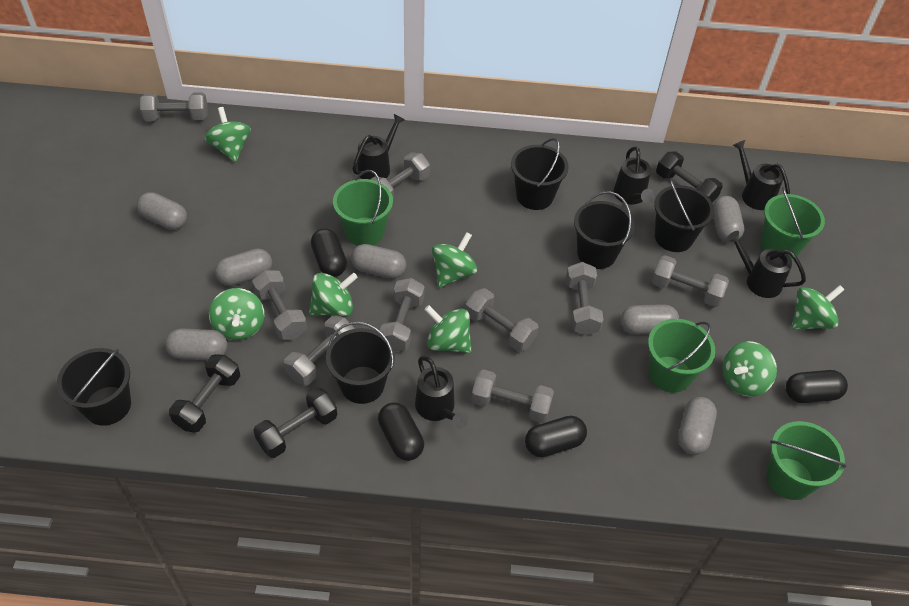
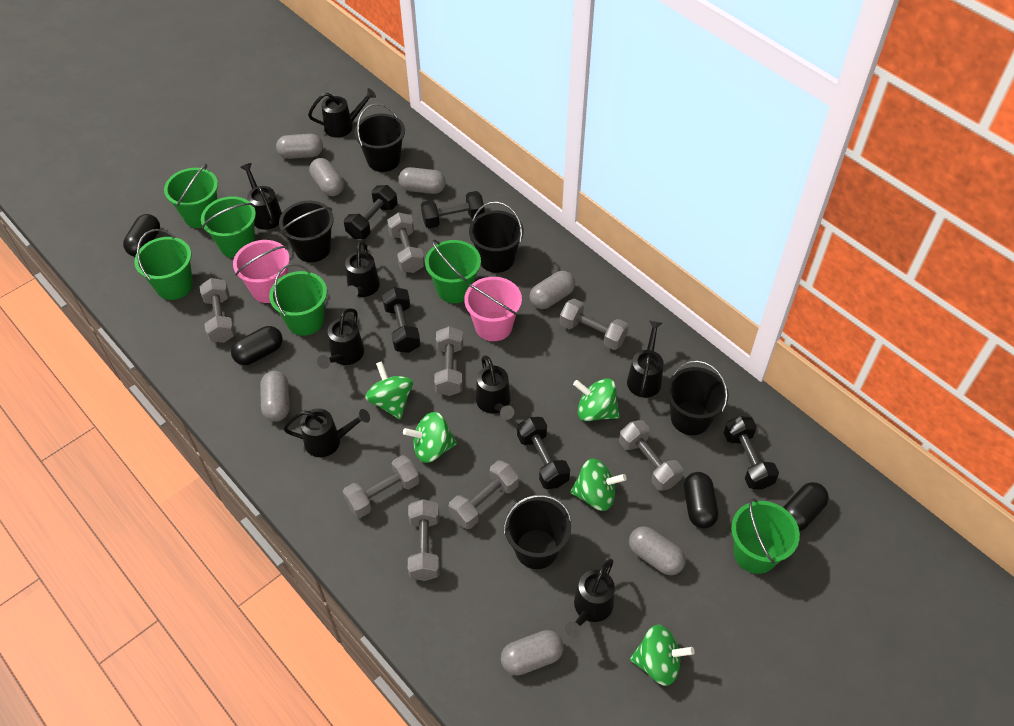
black dumbbell: 3 -> 5
black watering can: 5 -> 8
green bucket: 4 -> 6
green spinning top: 7 -> 5
grey dumbbell: 9 -> 8
pink bucket: 0 -> 2

